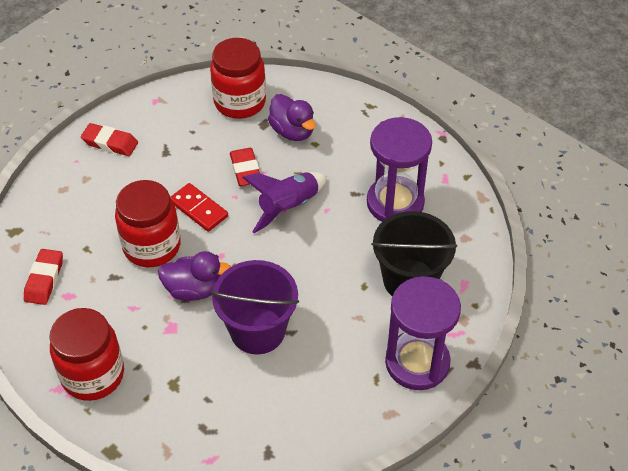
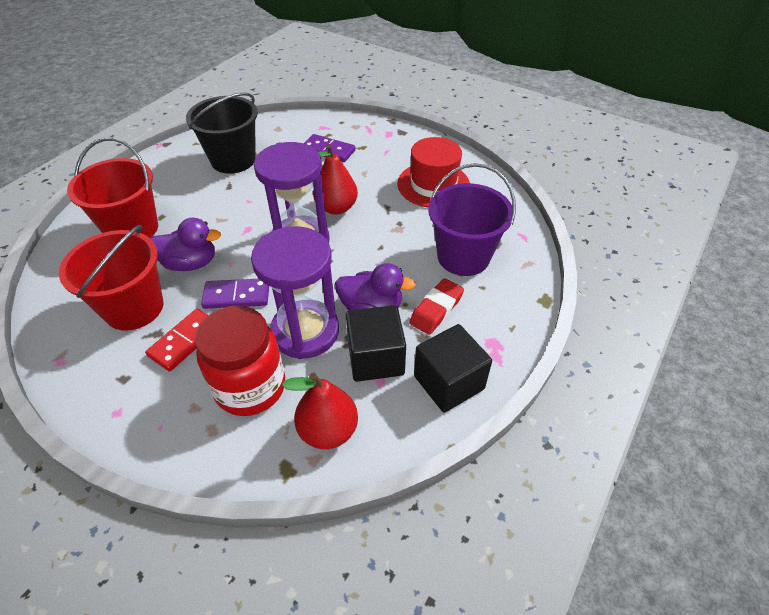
black cube: 0 -> 2
purple domino: 0 -> 2
purple rocket: 1 -> 0
red bucket: 0 -> 2
red eraser: 3 -> 1
red hat: 0 -> 1
red jar: 3 -> 1
red pear: 0 -> 2

